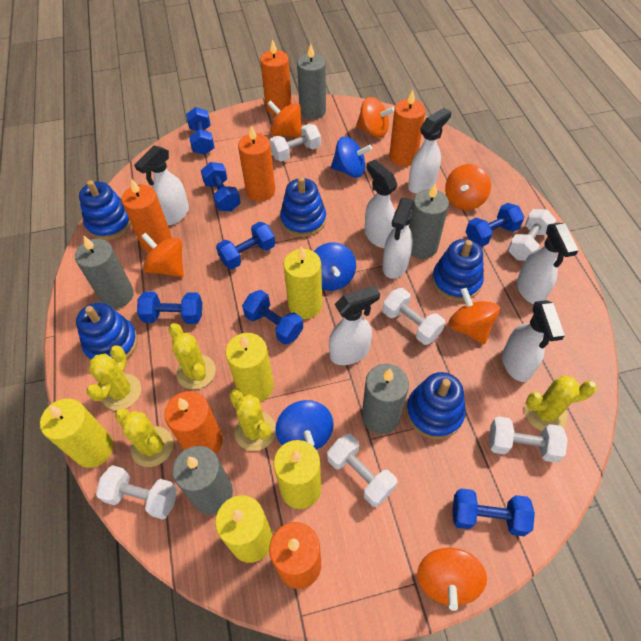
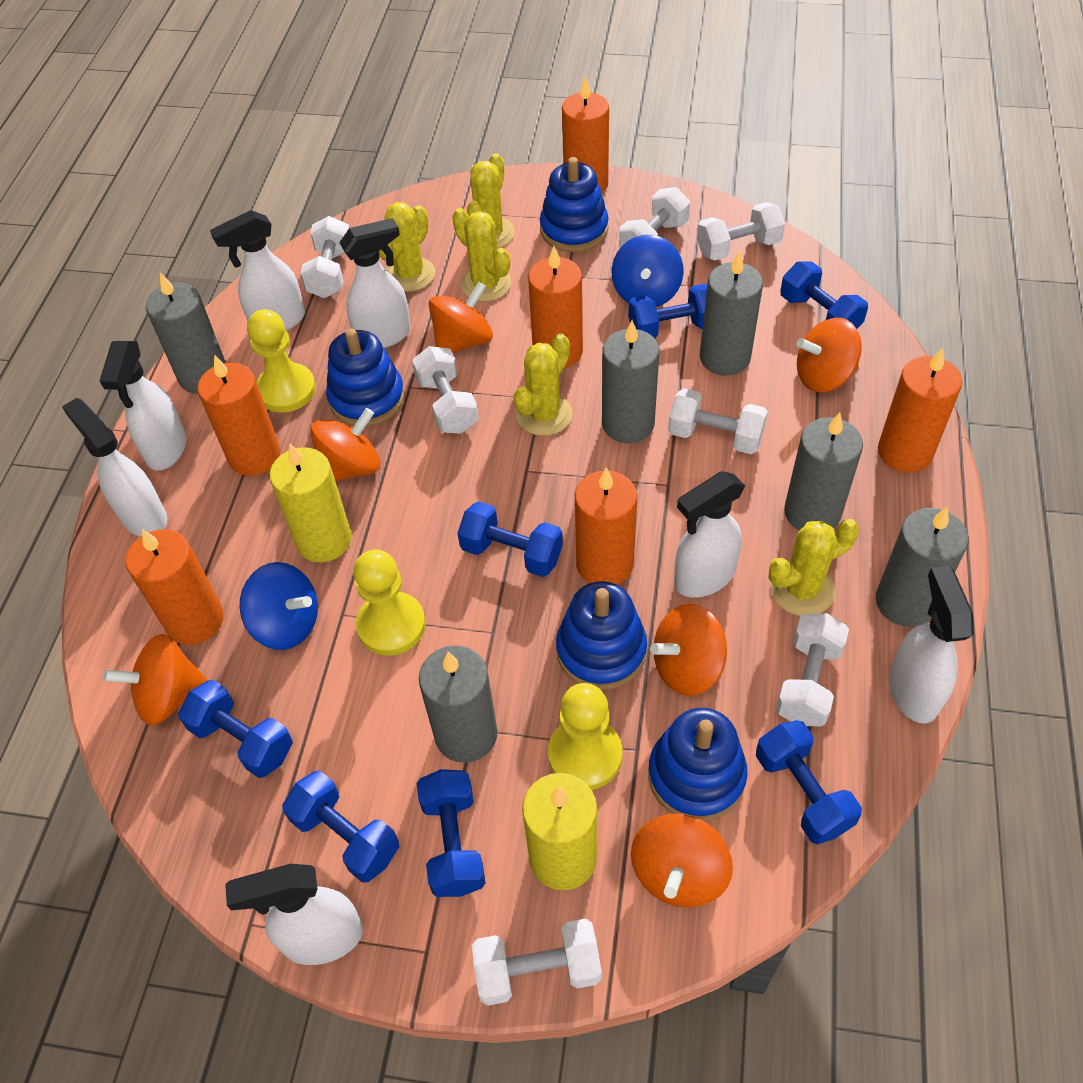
blue spinning top: 3 -> 2
blue stacking toy: 5 -> 4
grey candle: 5 -> 6
white dumbbell: 6 -> 7
yellow candle: 5 -> 2
yellow pawn: 0 -> 3

